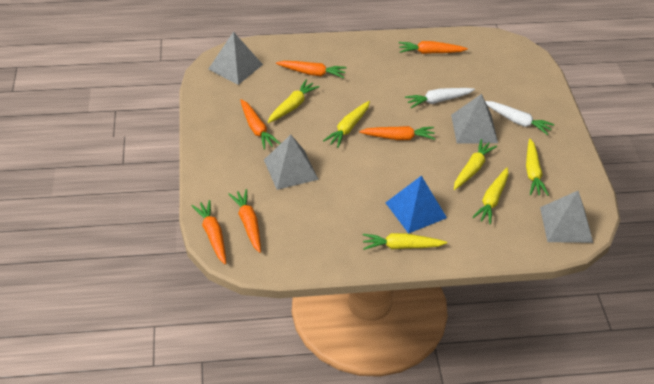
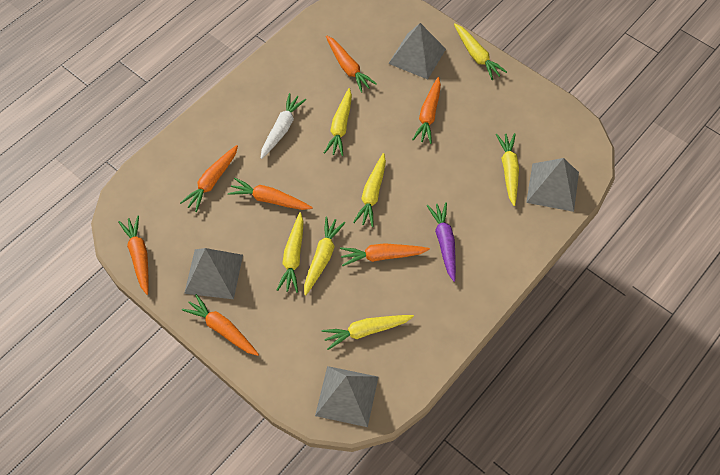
blue pyramid: 1 -> 0
orange carrot: 6 -> 7
purple carrot: 0 -> 1
white carrot: 2 -> 1
yellow carrot: 6 -> 7

